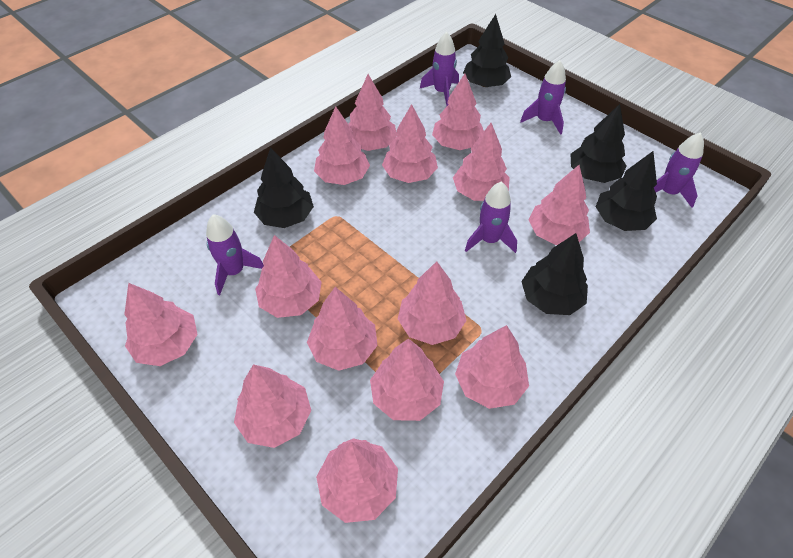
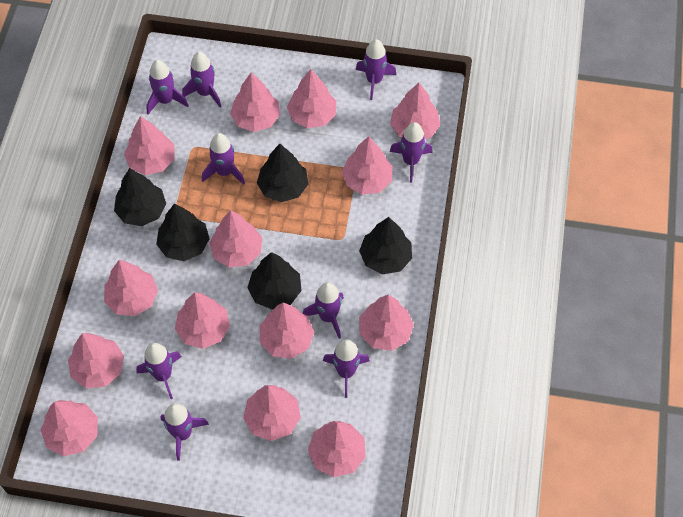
purple rocket: 5 -> 9

